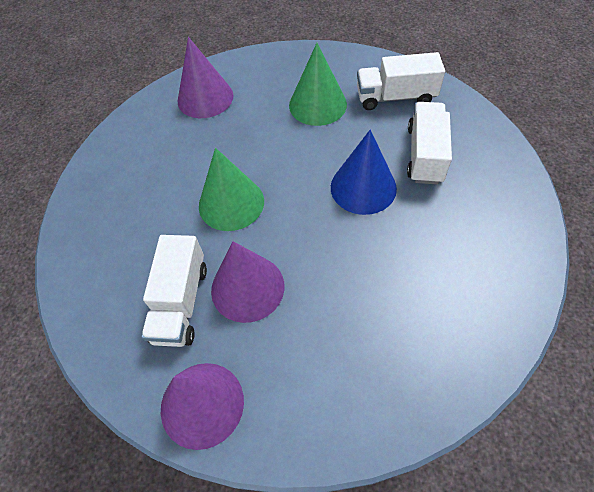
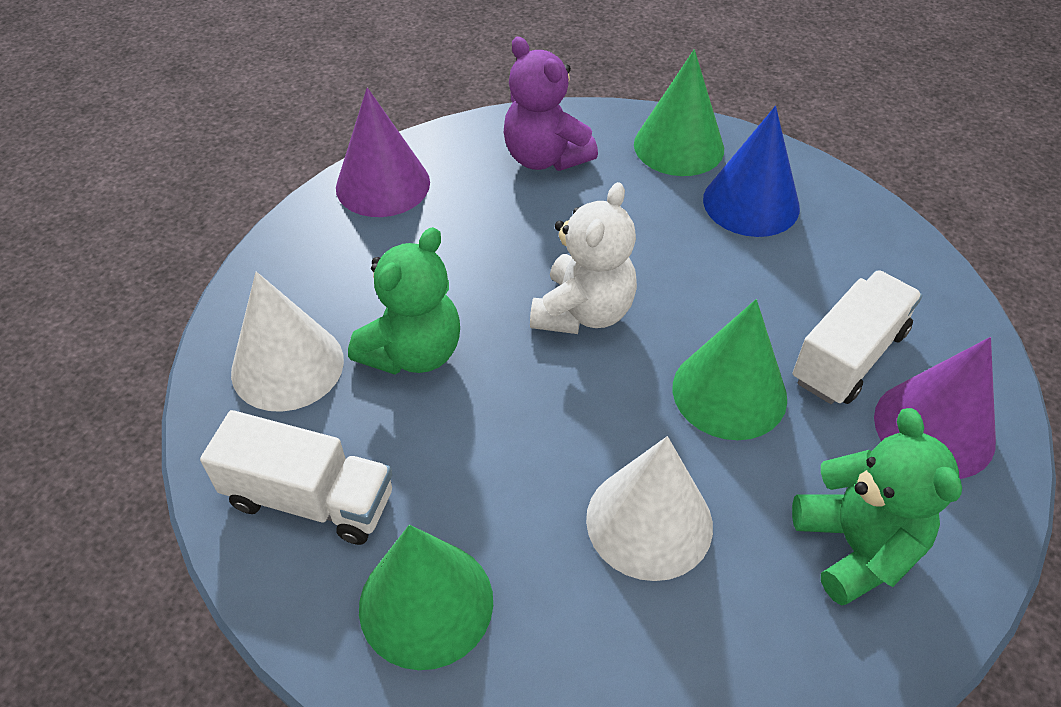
green cone: 2 -> 3
green teddy bear: 0 -> 2
purple cone: 3 -> 2
purple teddy bear: 0 -> 1
white cone: 0 -> 2
white teddy bear: 0 -> 1
white truck: 3 -> 2

